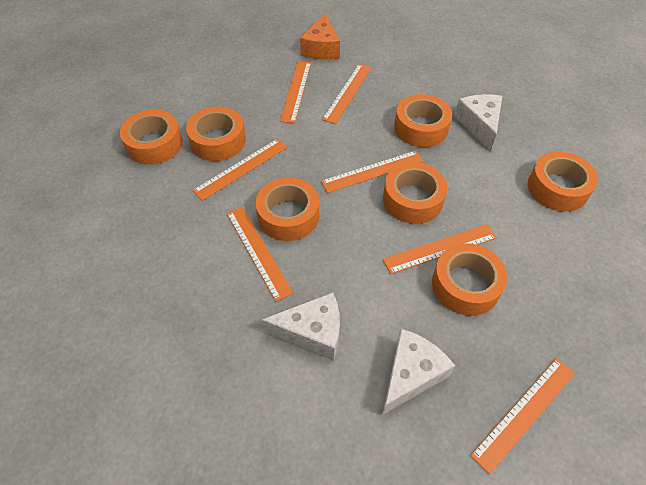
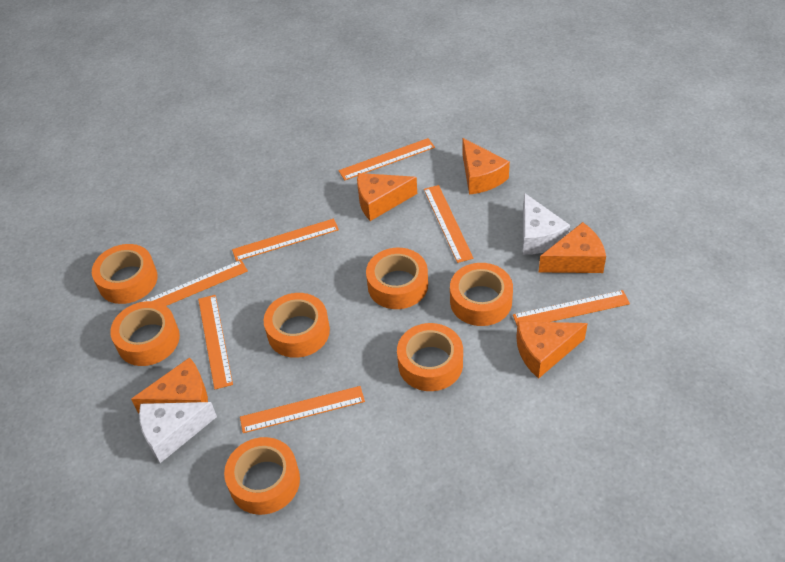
orange cheese: 1 -> 5
white cheese: 3 -> 2

